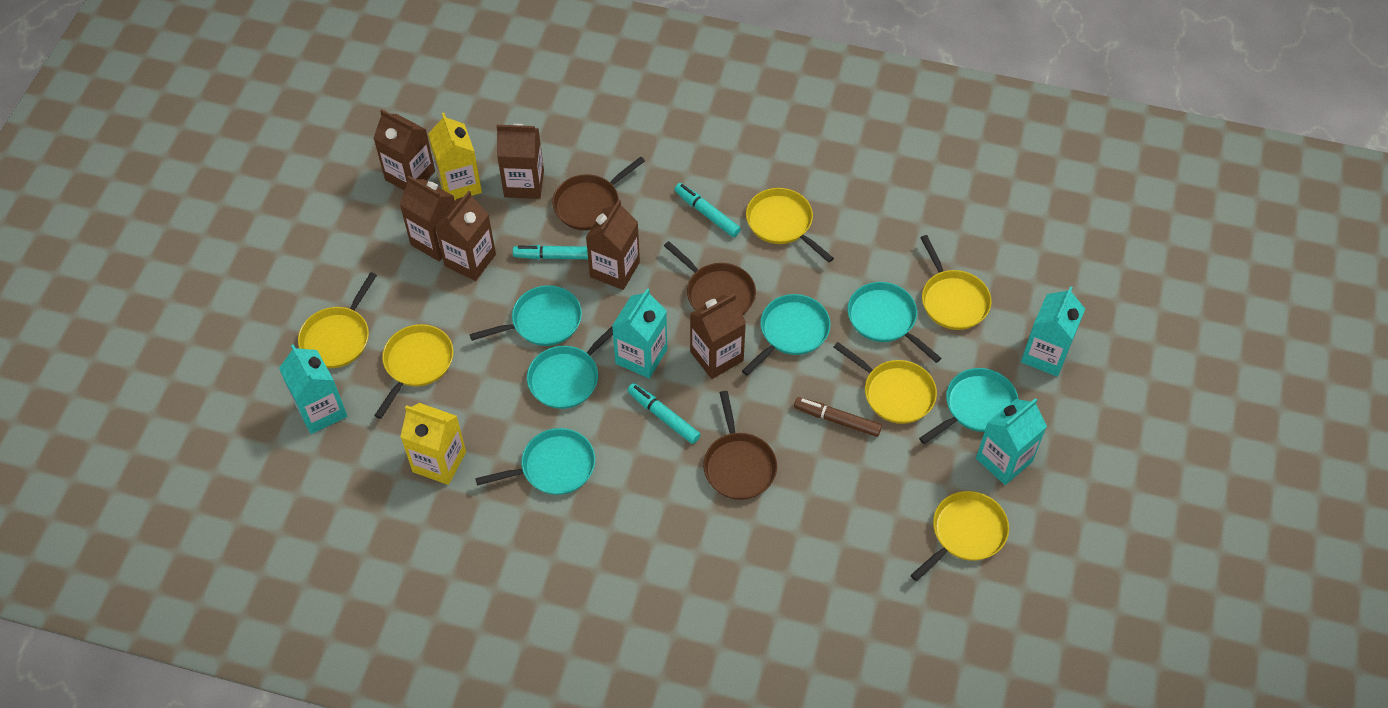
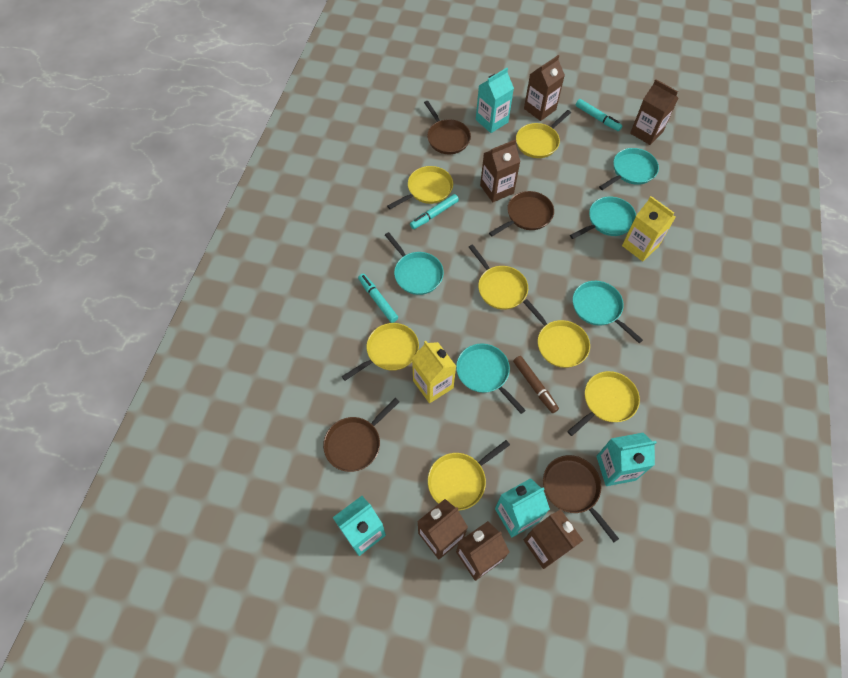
brown pan: 3 -> 4
turquoise pan: 6 -> 5
yellow pan: 6 -> 7

